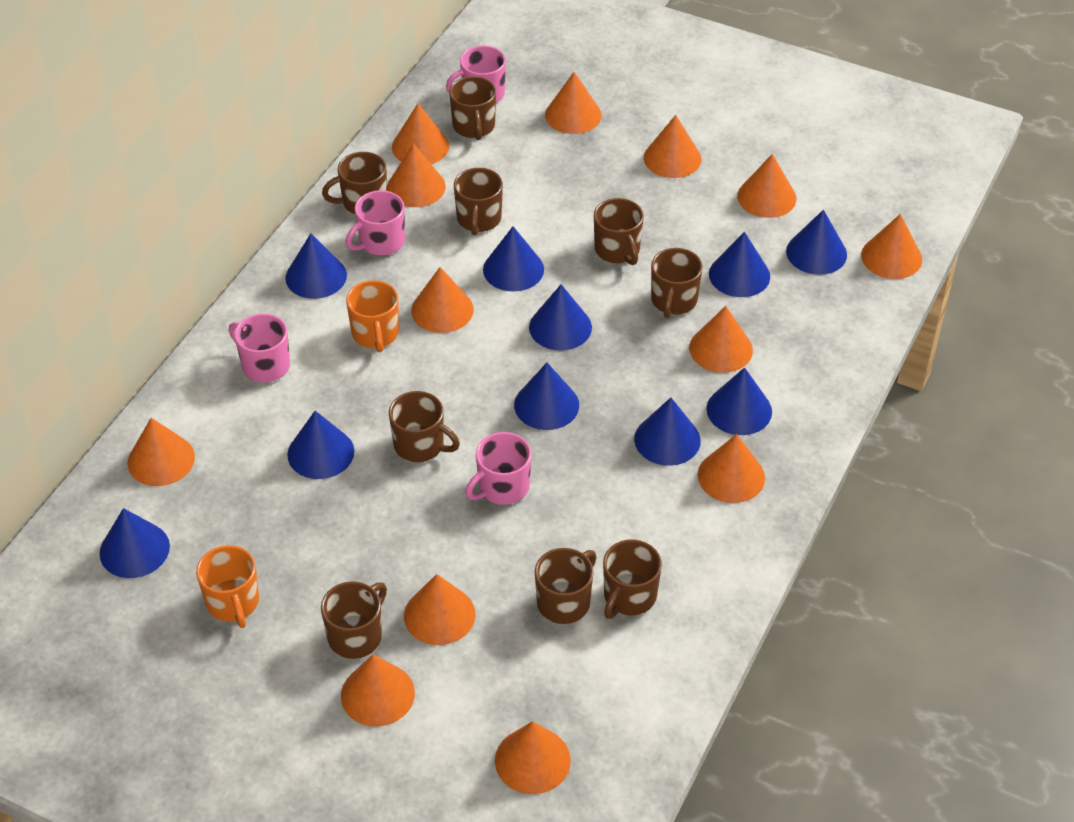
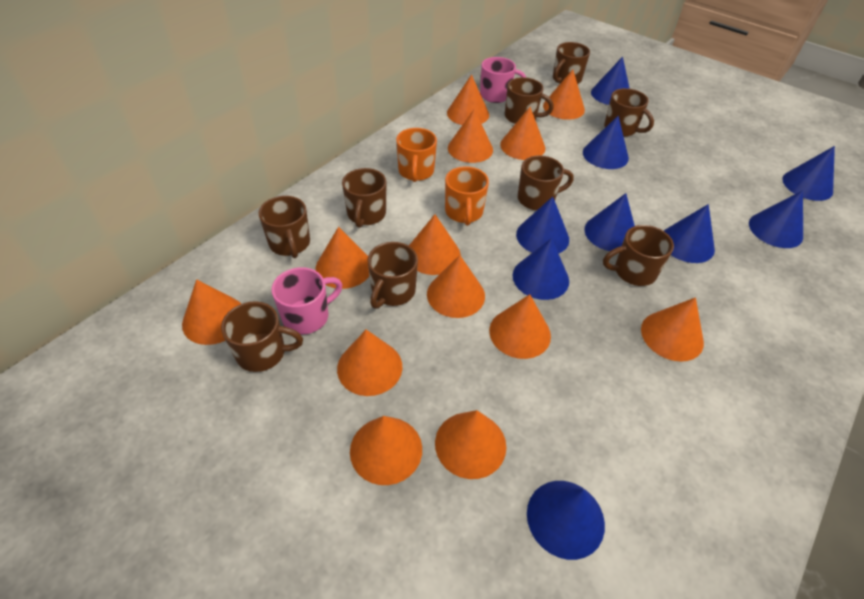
blue cone: 10 -> 9
pink mug: 4 -> 2

